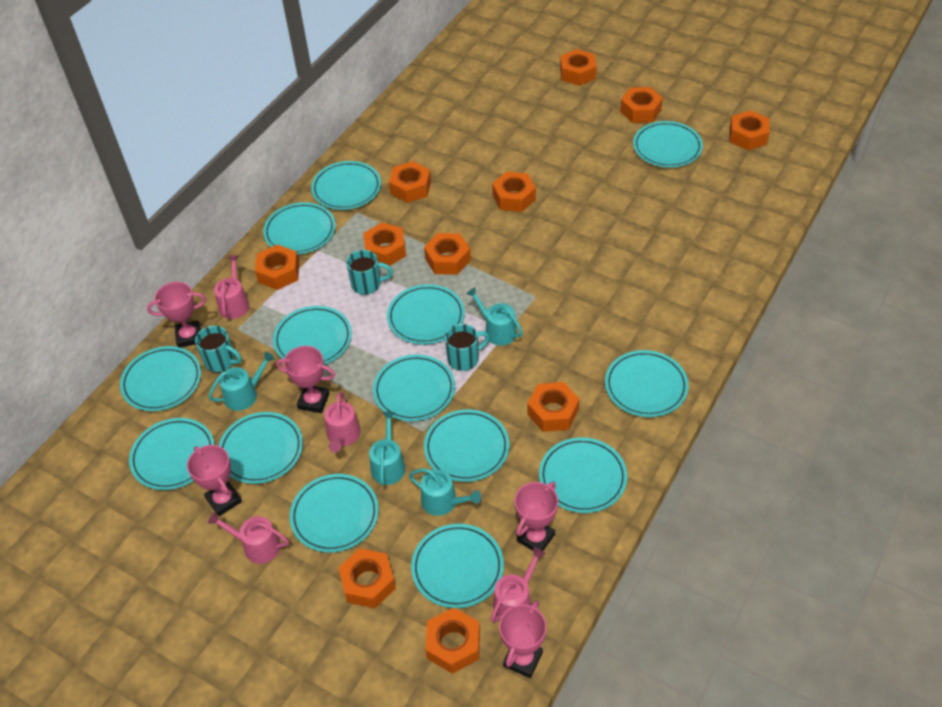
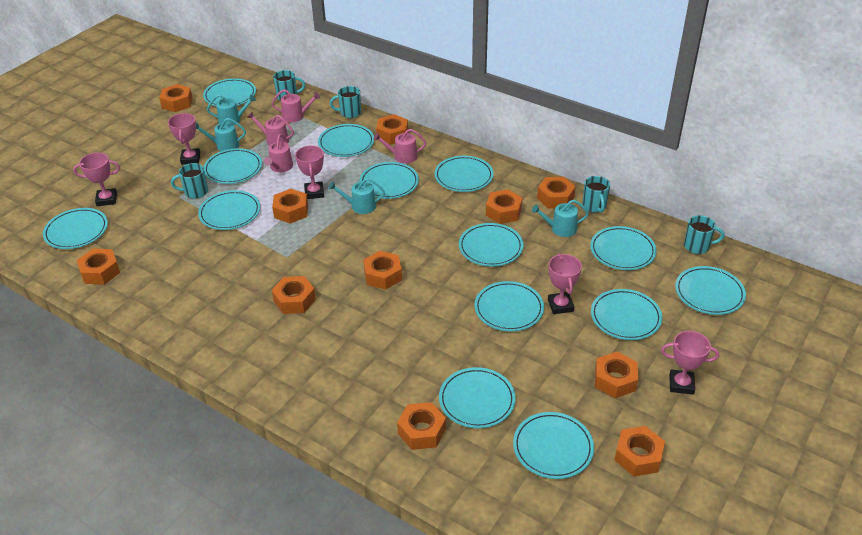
turquoise mug: 3 -> 5

